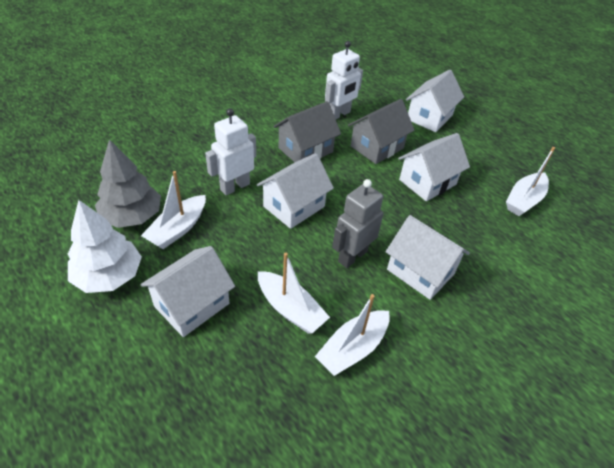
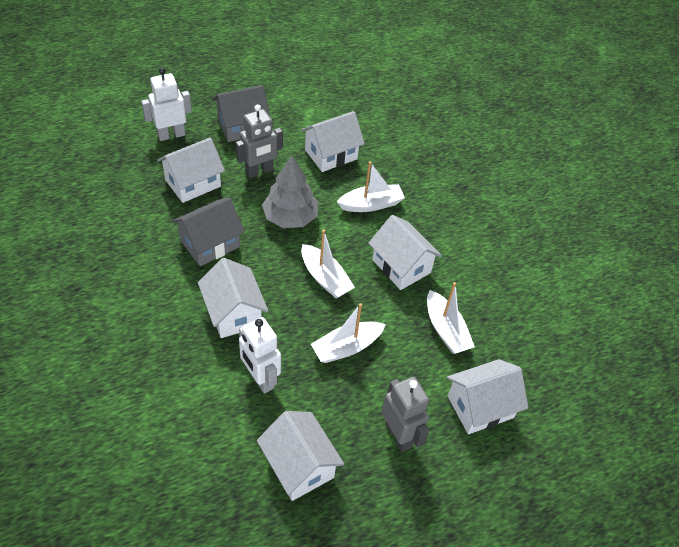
grey robot: 1 -> 2
white house: 5 -> 6
white tree: 1 -> 0

